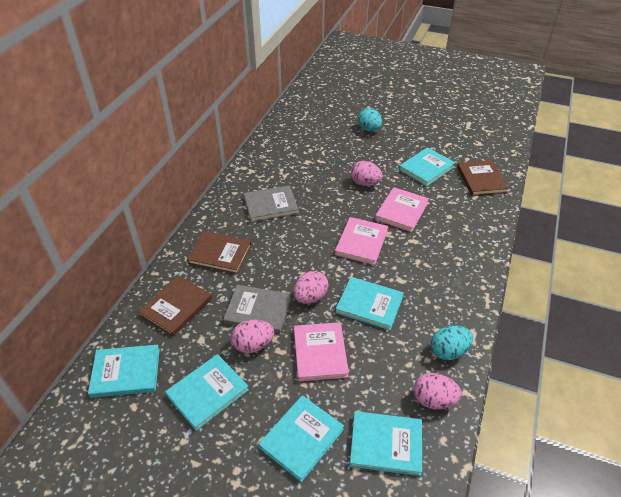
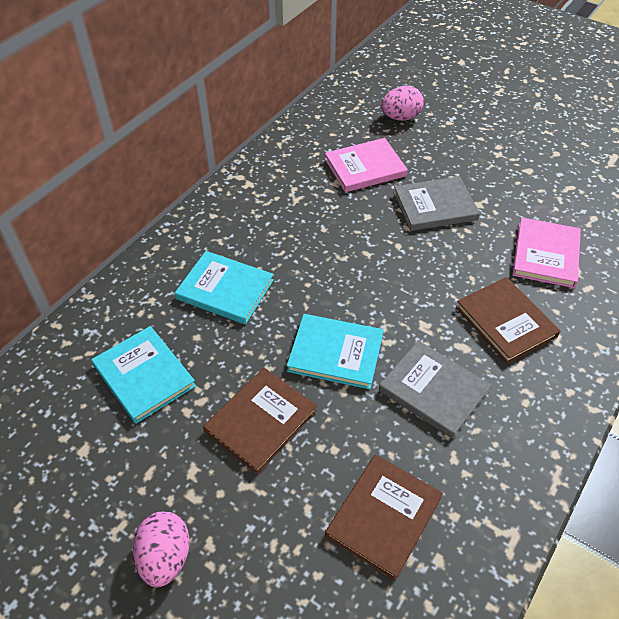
pink book: 3 -> 2
pink egg: 4 -> 2
turquoise book: 6 -> 3
turquoise egg: 2 -> 0

